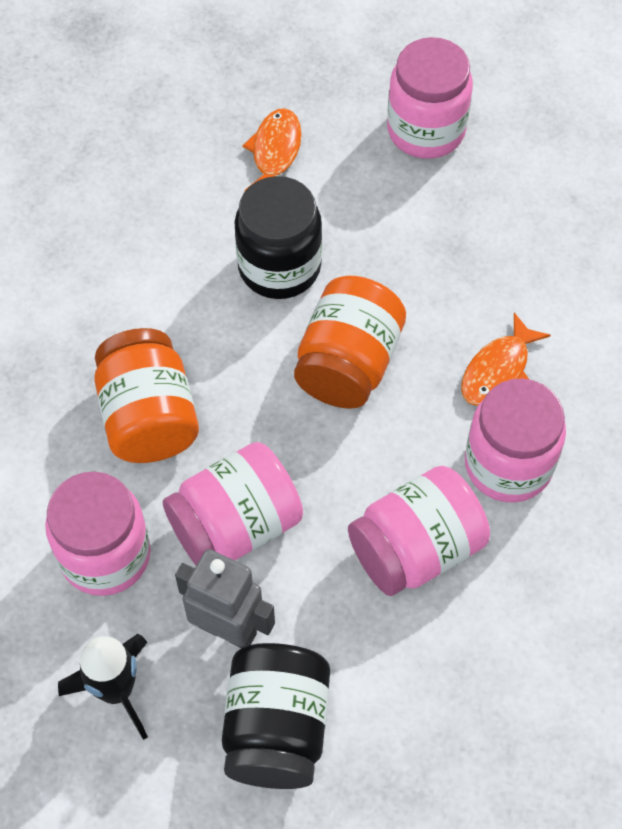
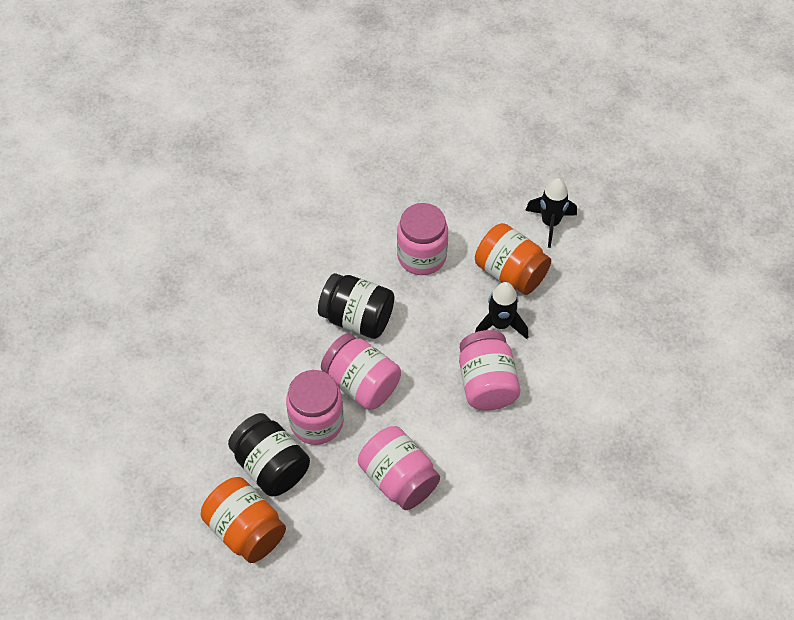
black rocket: 1 -> 2
grey robot: 1 -> 0
orange fish: 2 -> 0

